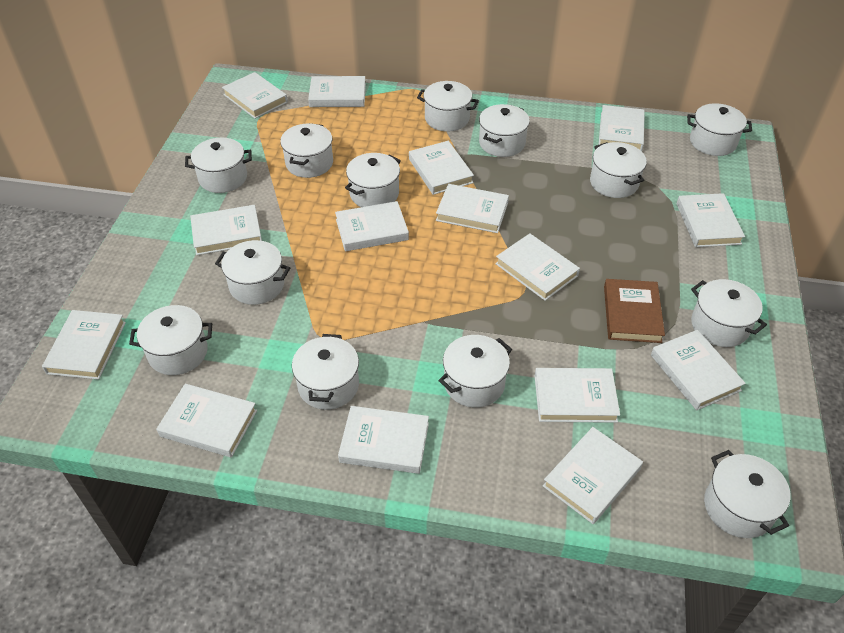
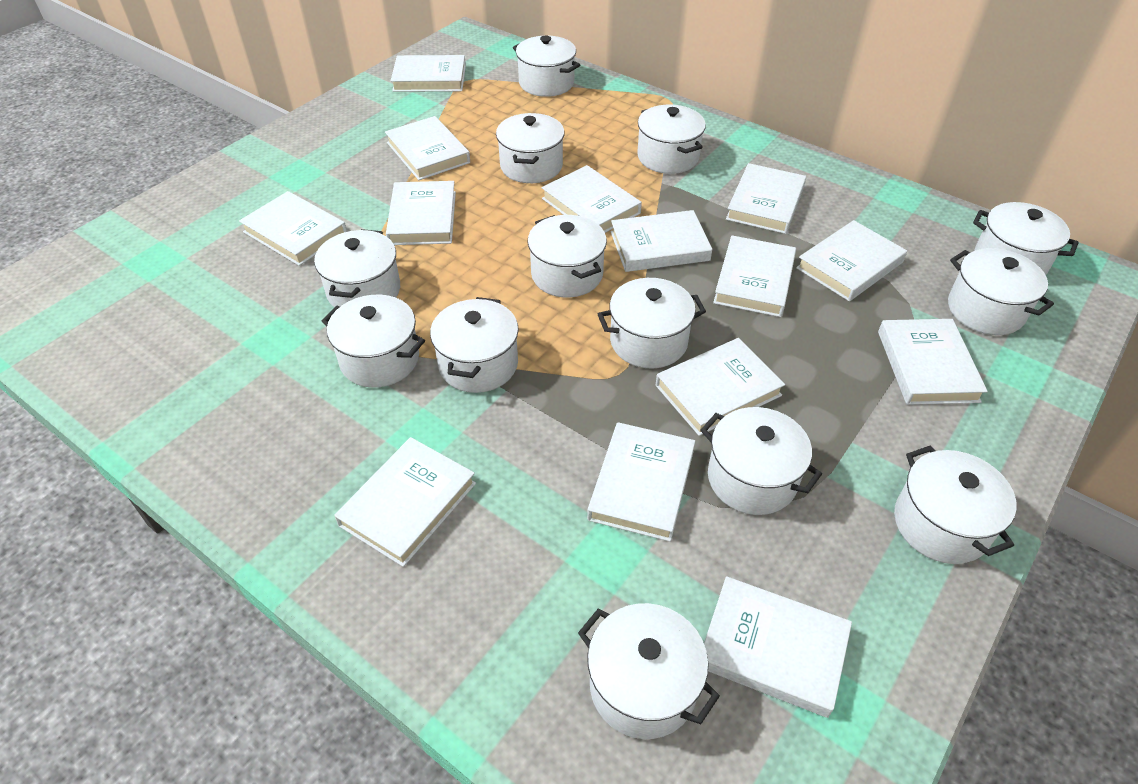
brown book: 1 -> 0
white book: 15 -> 14

